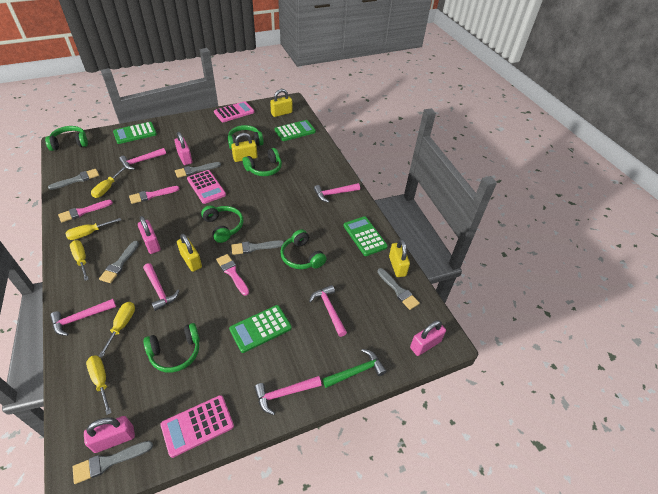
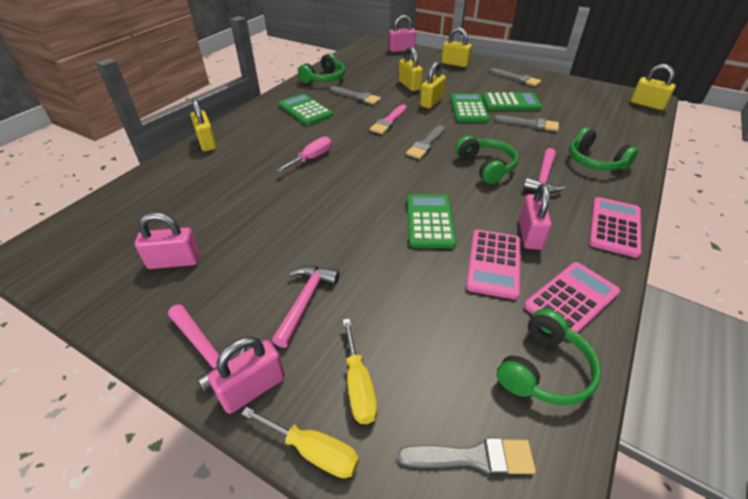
green hammer: 1 -> 0
green headphones: 6 -> 4
grey brush: 6 -> 5
pink brush: 3 -> 1
pink hammer: 6 -> 3
pink screwdriver: 0 -> 1
yellow padlock: 4 -> 5
yellow screwdriver: 5 -> 2

